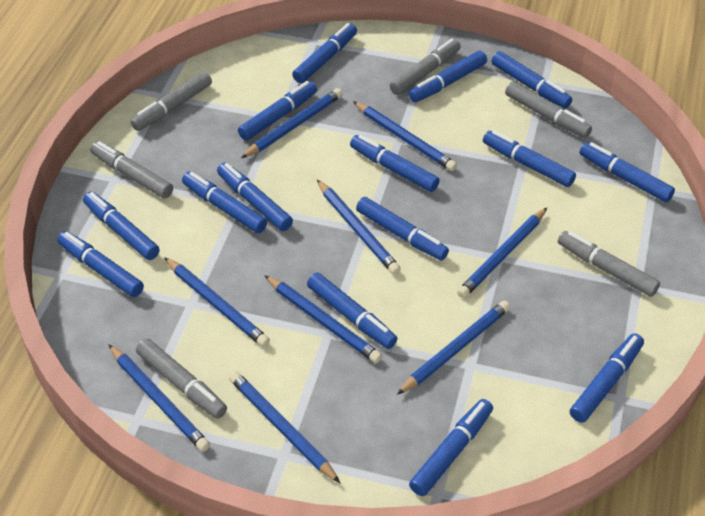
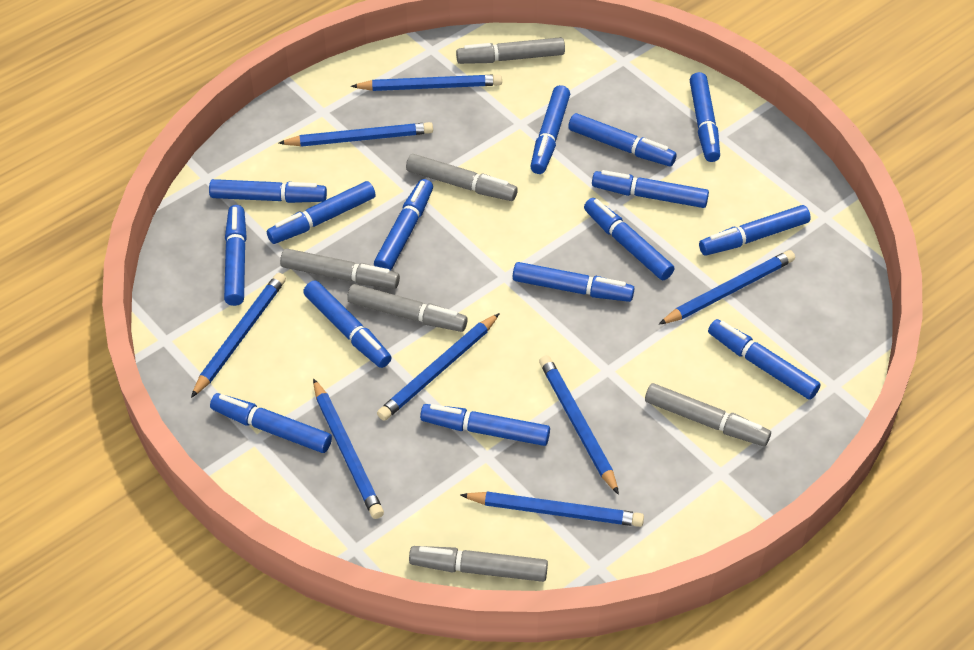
blue pencil: 9 -> 8

